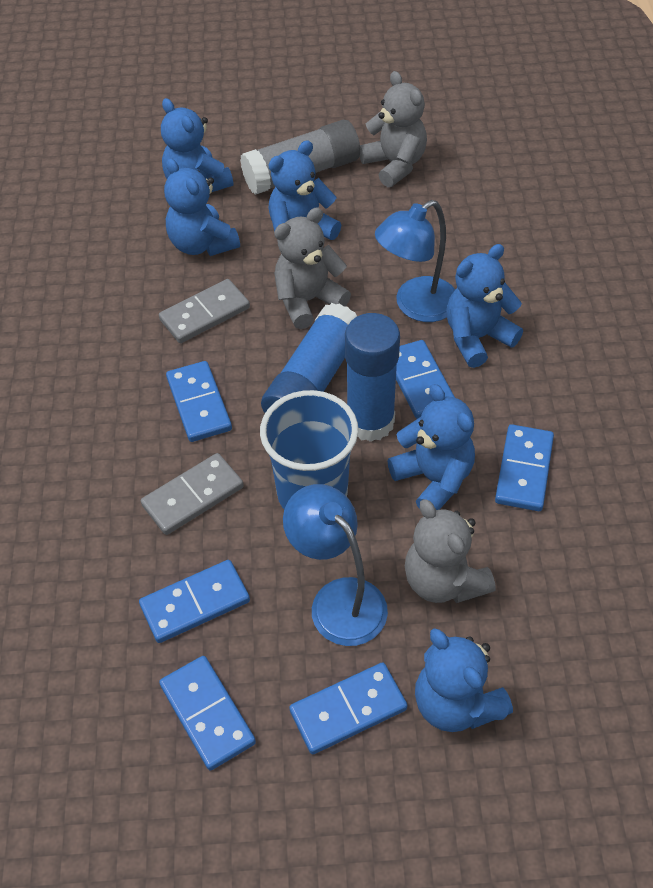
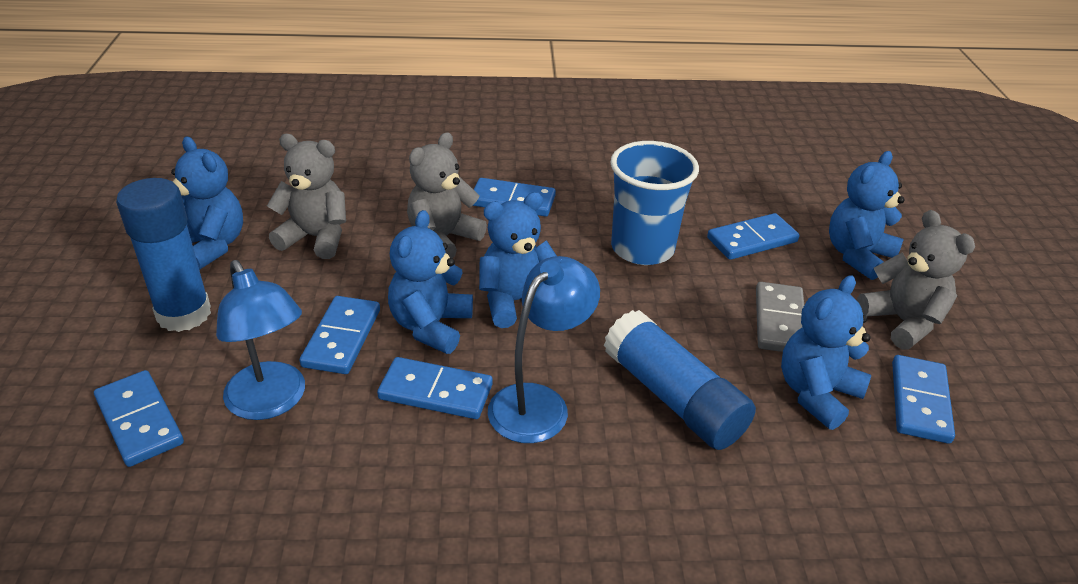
blue teddy bear: 6 -> 5
grey domino: 2 -> 1
grey glue stick: 1 -> 0

